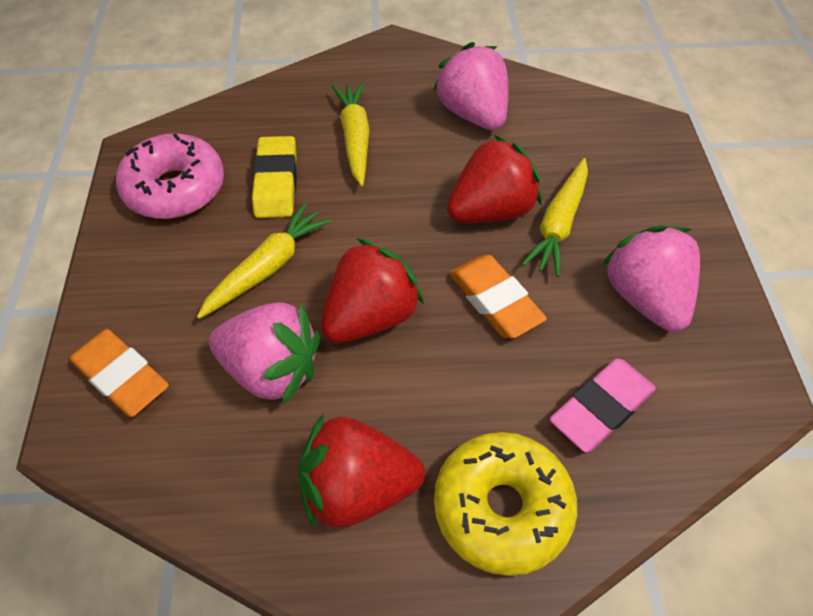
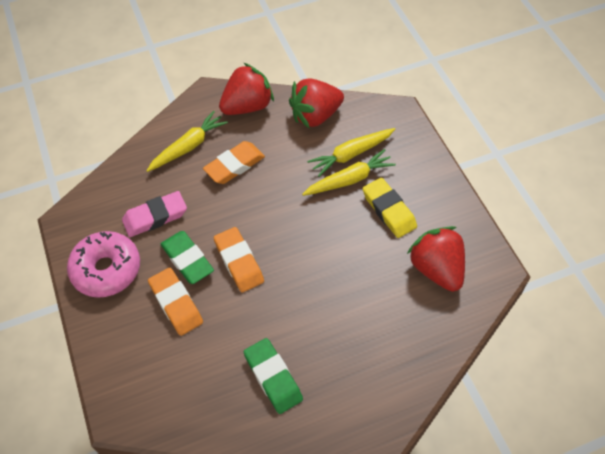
green eraser: 0 -> 2
orange eraser: 2 -> 3
pink strawberry: 3 -> 0
yellow donut: 1 -> 0

